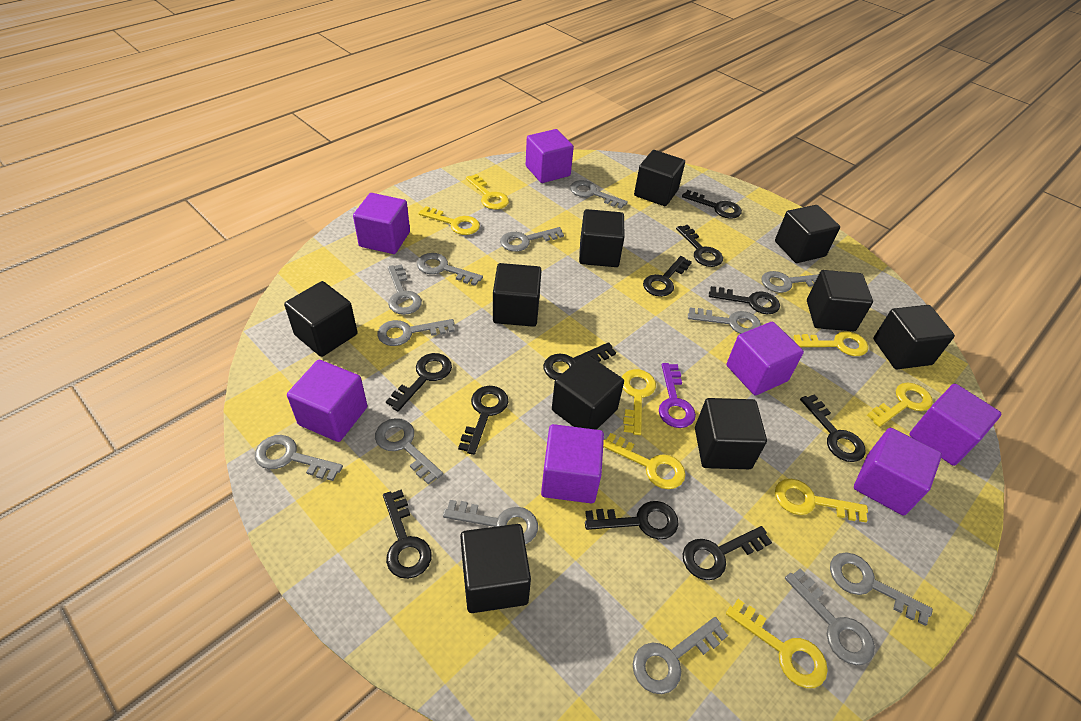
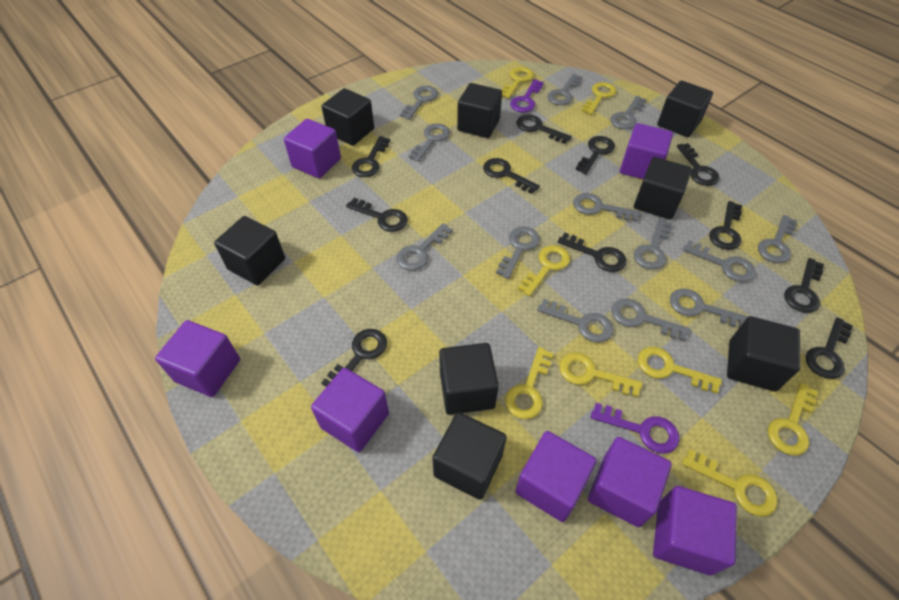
black cube: 10 -> 8
purple key: 1 -> 2

